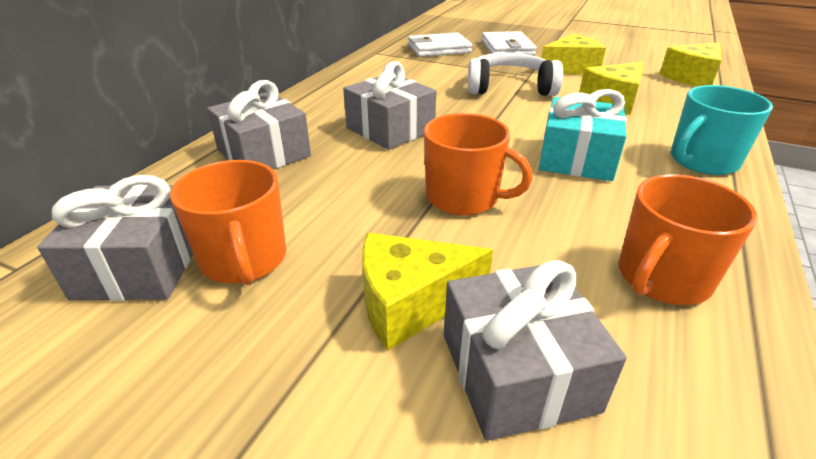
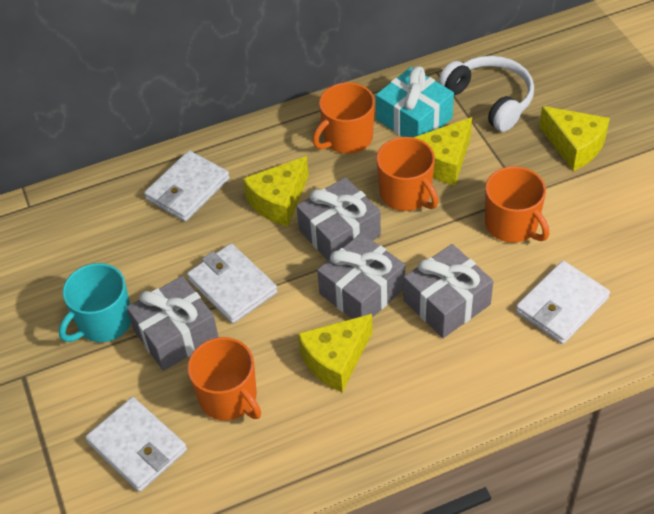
orange mug: 3 -> 4
white wallet: 2 -> 4

